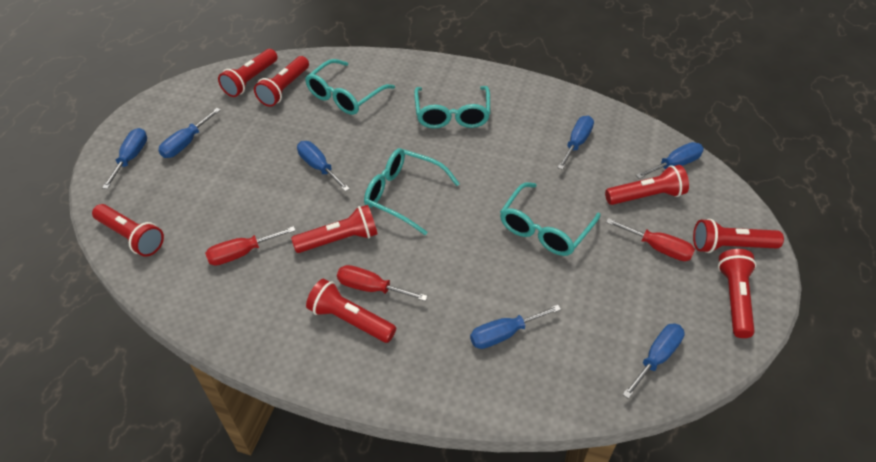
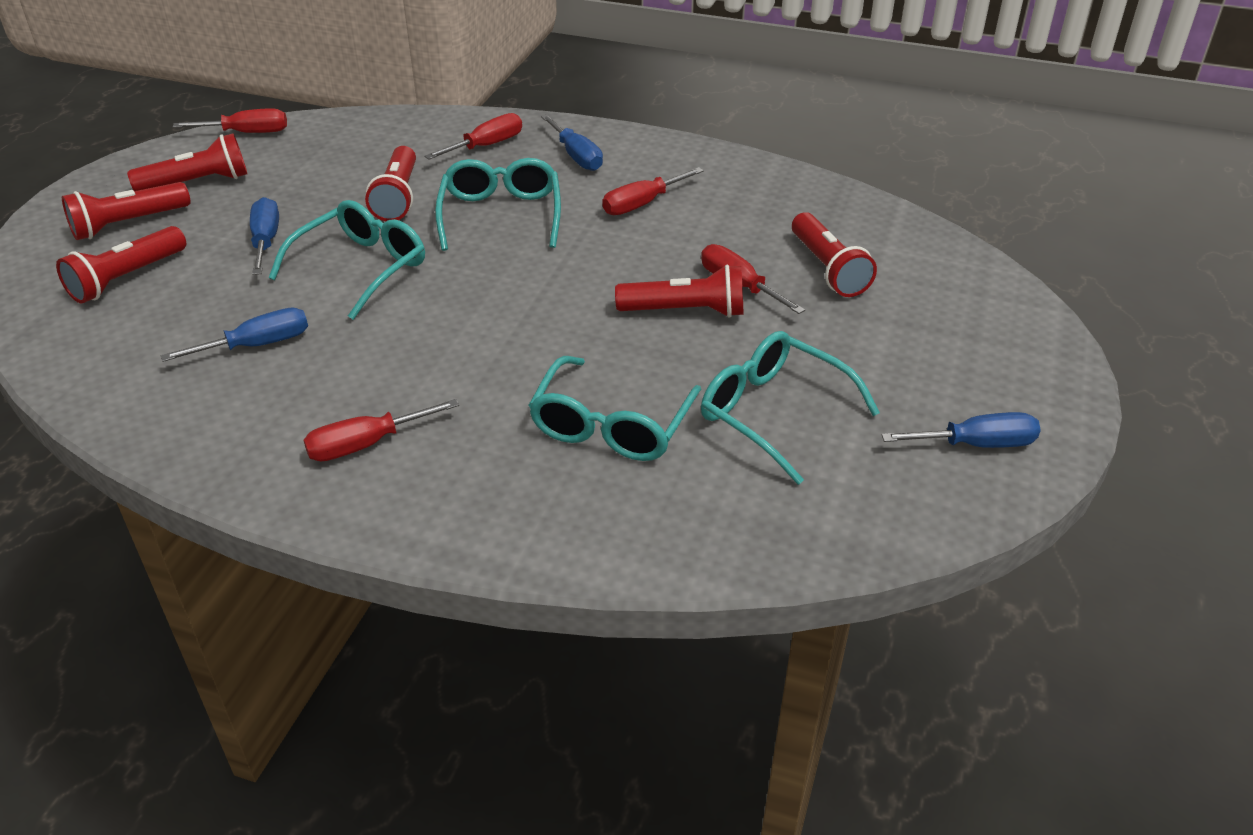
blue screwdriver: 7 -> 4
red flashlight: 8 -> 6
red screwdriver: 3 -> 5

